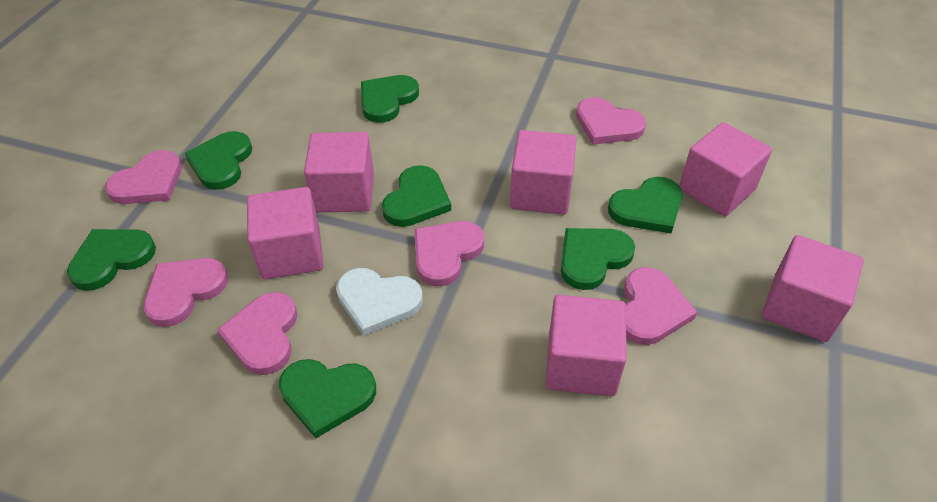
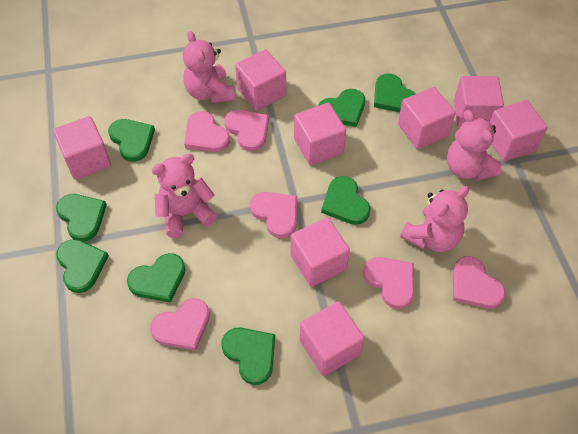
green heart: 7 -> 8
pink cube: 6 -> 8
pink teddy bear: 0 -> 4
white heart: 1 -> 0

